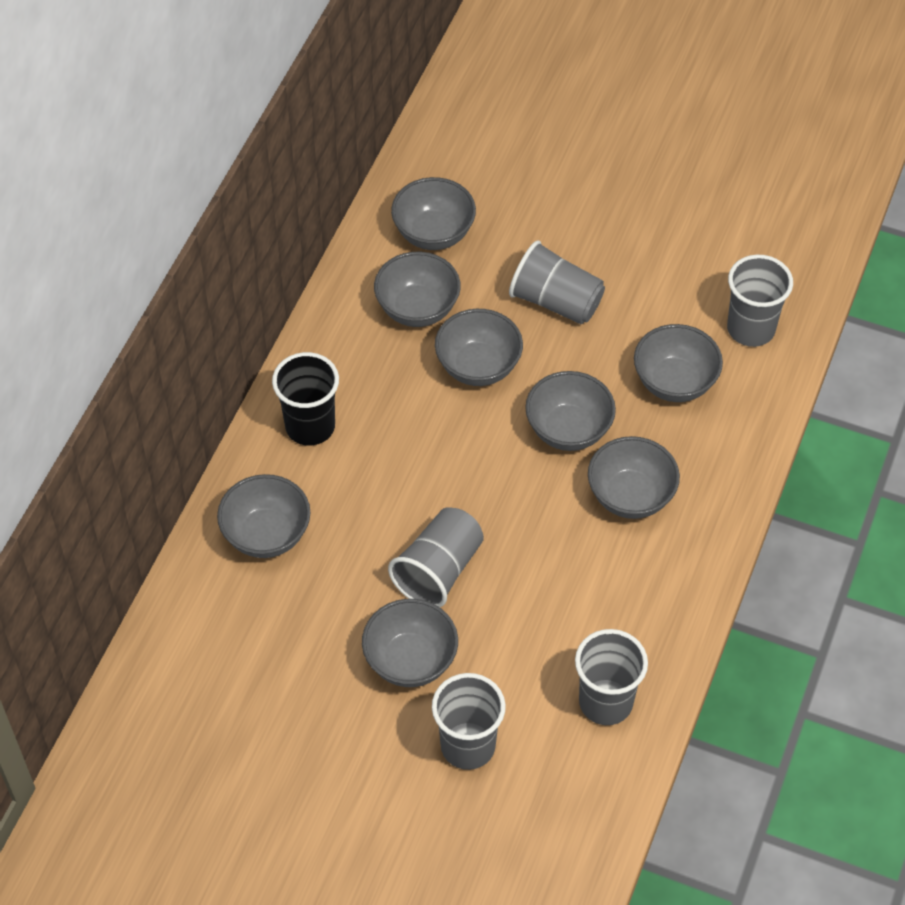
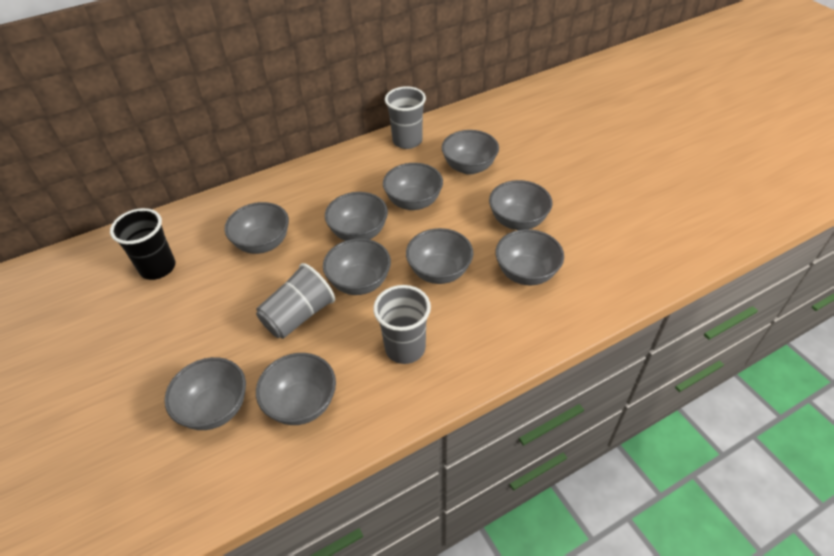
grey bowl: 8 -> 10
grey cup: 5 -> 3

